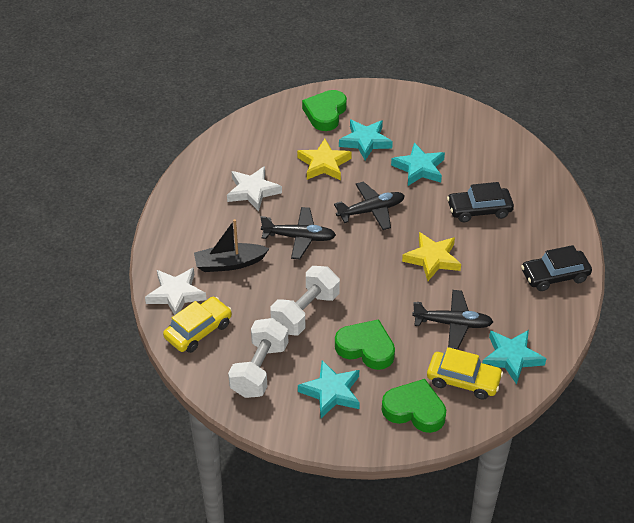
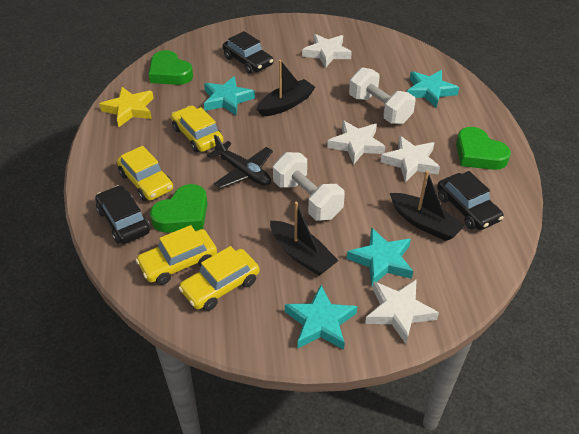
black boat: 1 -> 3
black car: 2 -> 3
black plane: 3 -> 1
white star: 2 -> 4
yellow car: 2 -> 4
yellow star: 2 -> 1

